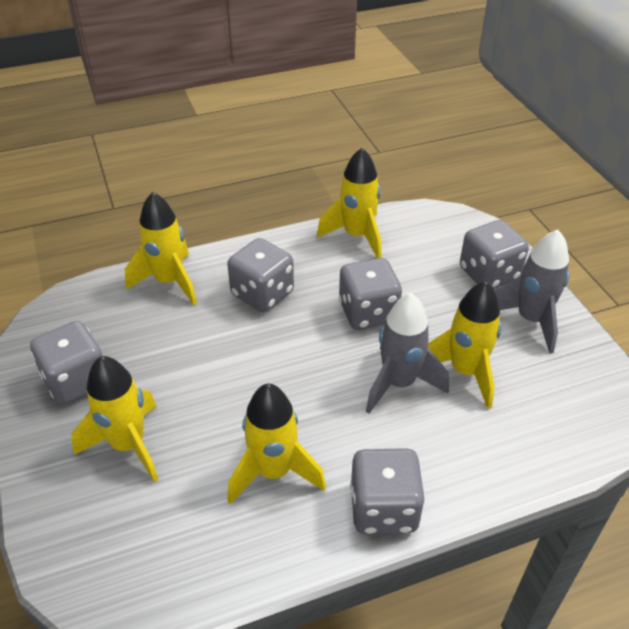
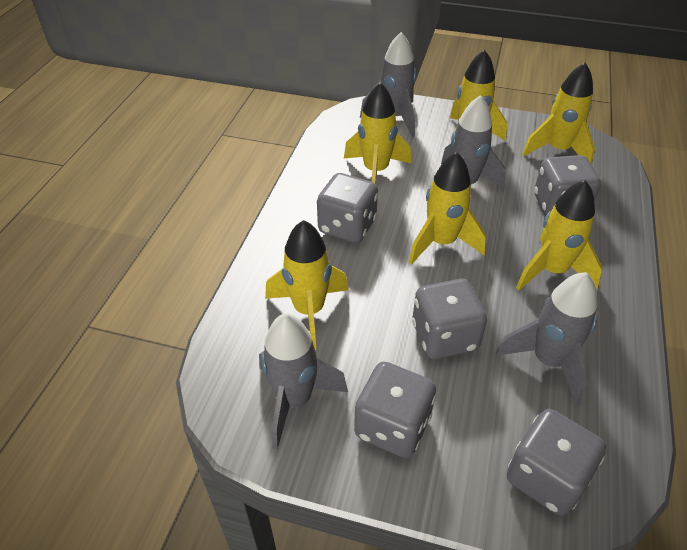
grey rocket: 2 -> 4
yellow rocket: 5 -> 6

